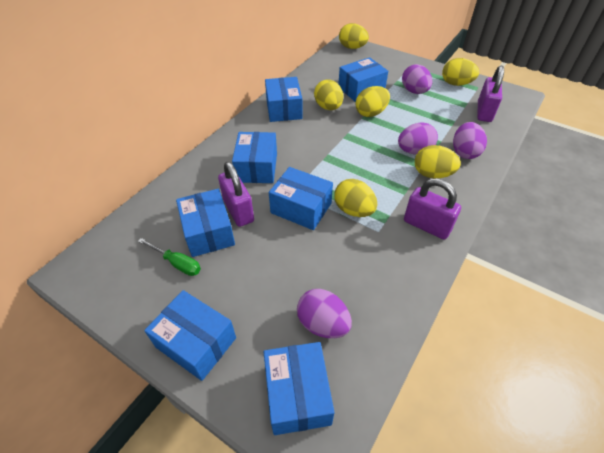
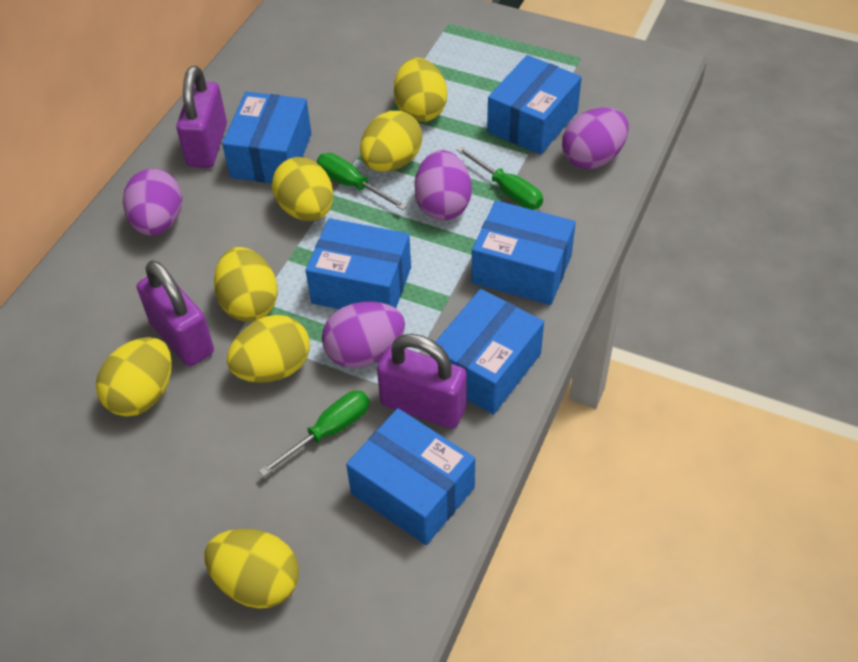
blue box: 7 -> 6
green screwdriver: 1 -> 3
yellow egg: 6 -> 7

